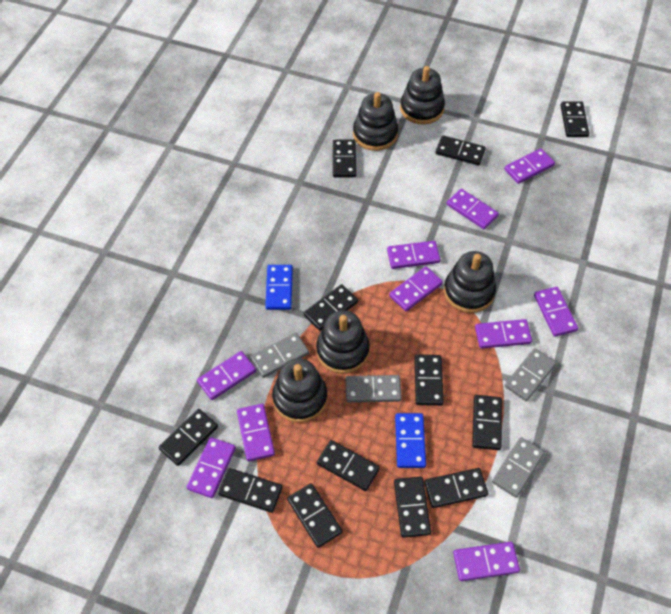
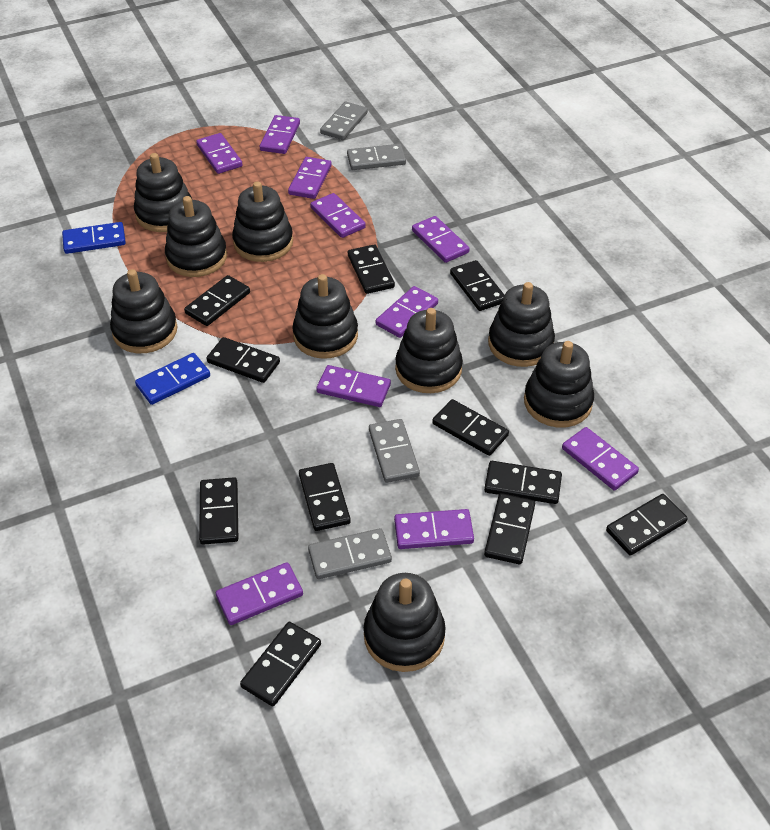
black domino: 12 -> 11
black stacking toy: 5 -> 9

